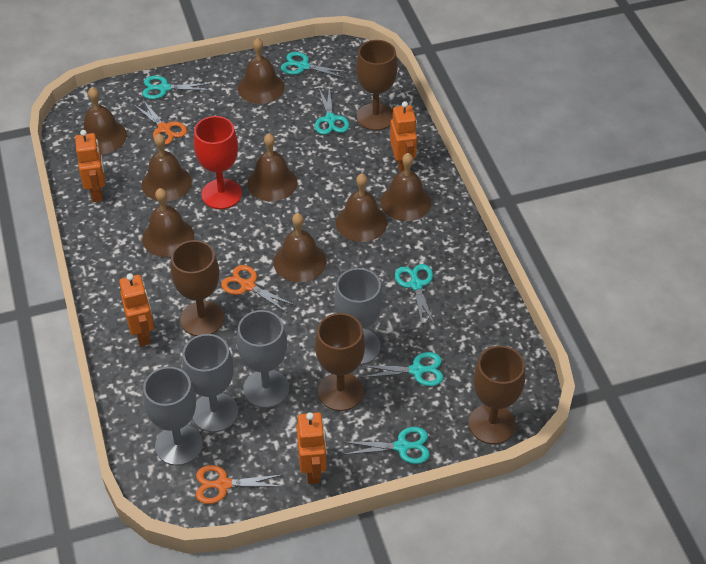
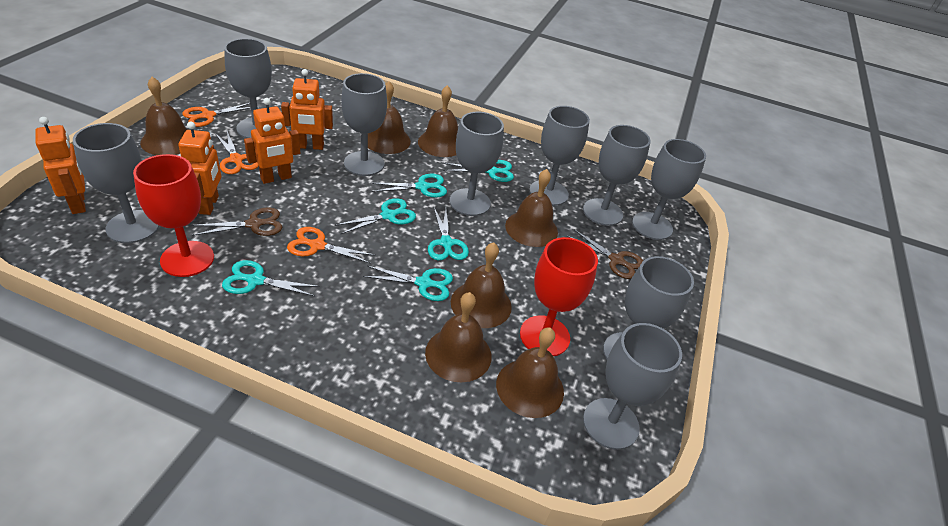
brown bell: 8 -> 7
brown goblet: 4 -> 0
brown scissors: 0 -> 2
grey goblet: 4 -> 9
red goblet: 1 -> 2

